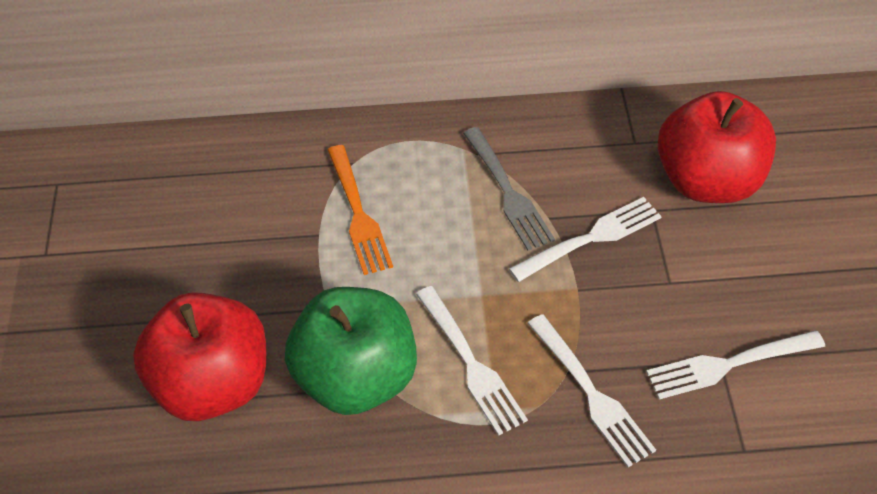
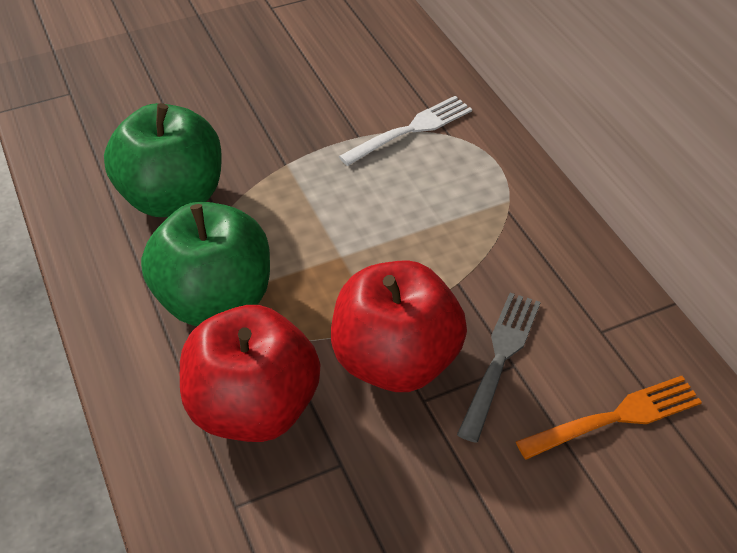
green apple: 1 -> 2
white fork: 4 -> 1

